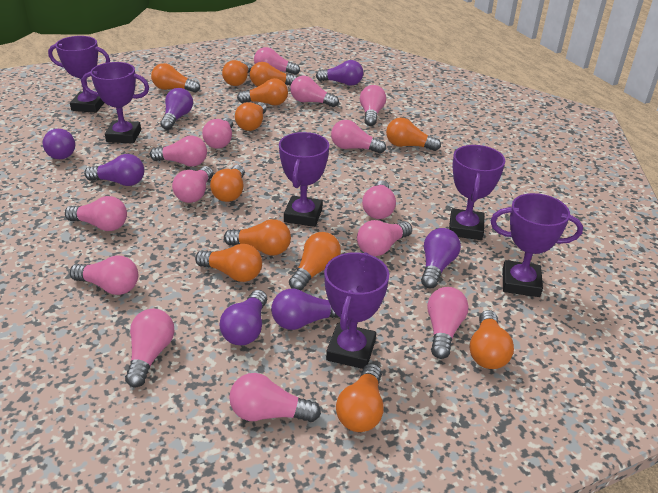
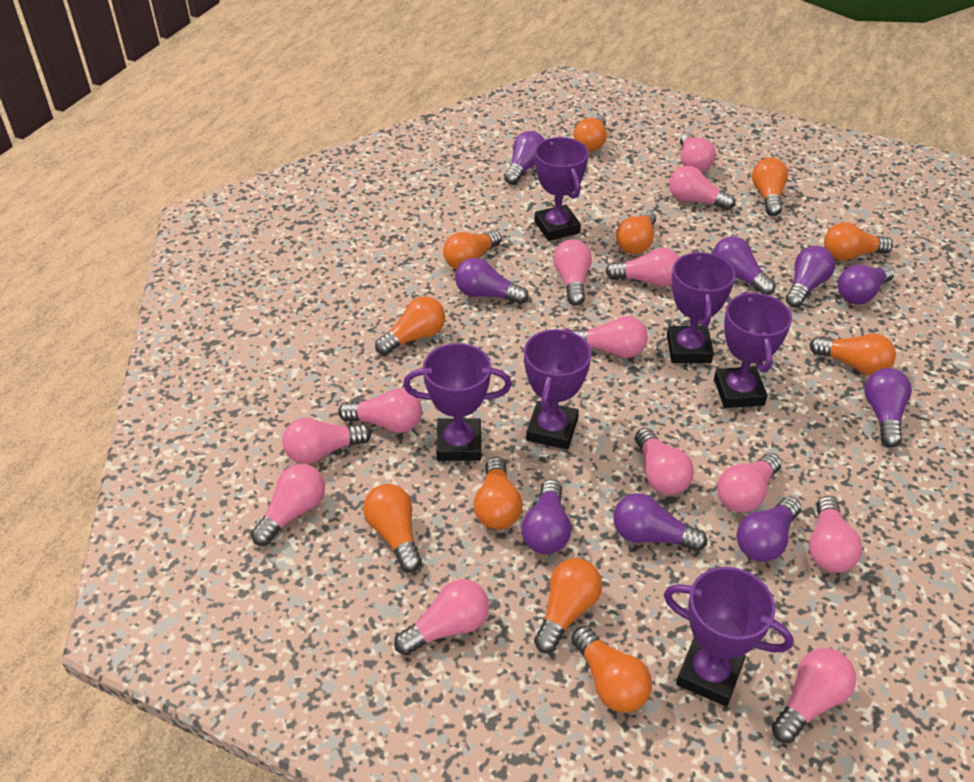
orange light bulb: 12 -> 11
pink light bulb: 14 -> 13
purple light bulb: 7 -> 9

